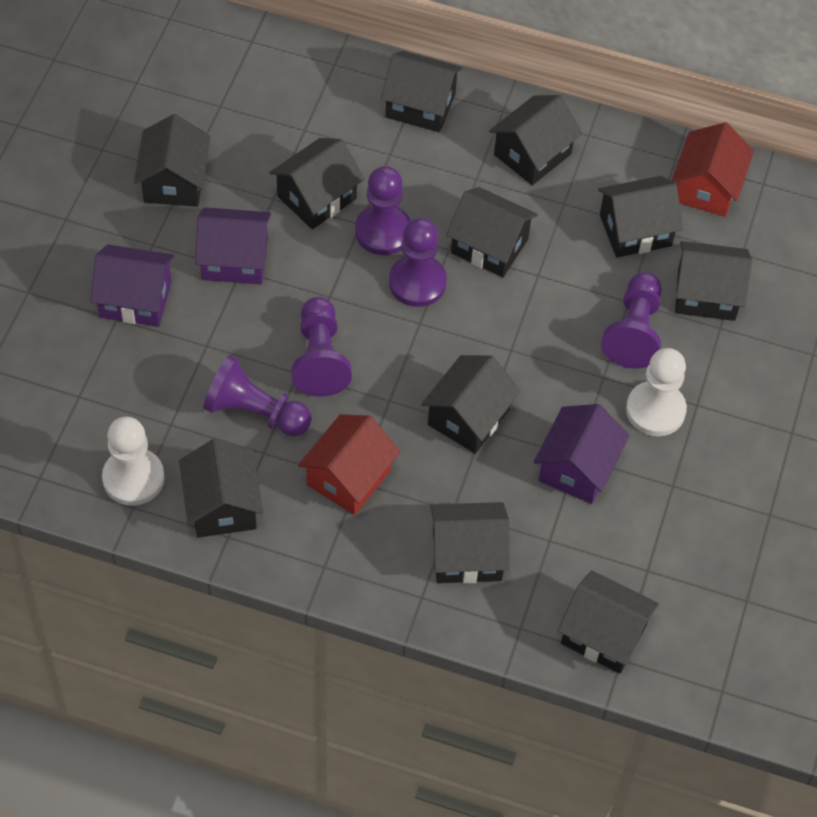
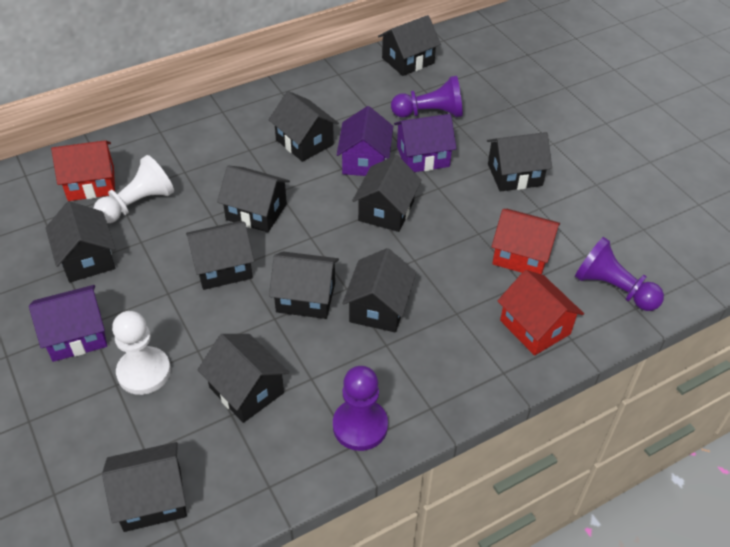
purple pawn: 5 -> 3
red house: 2 -> 3

